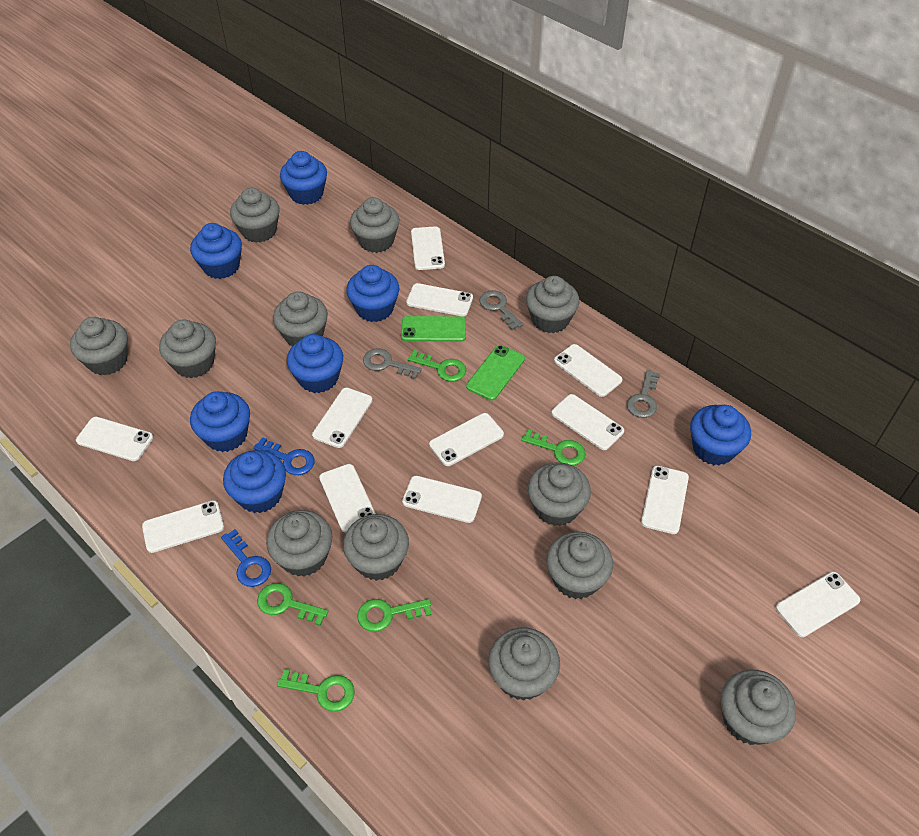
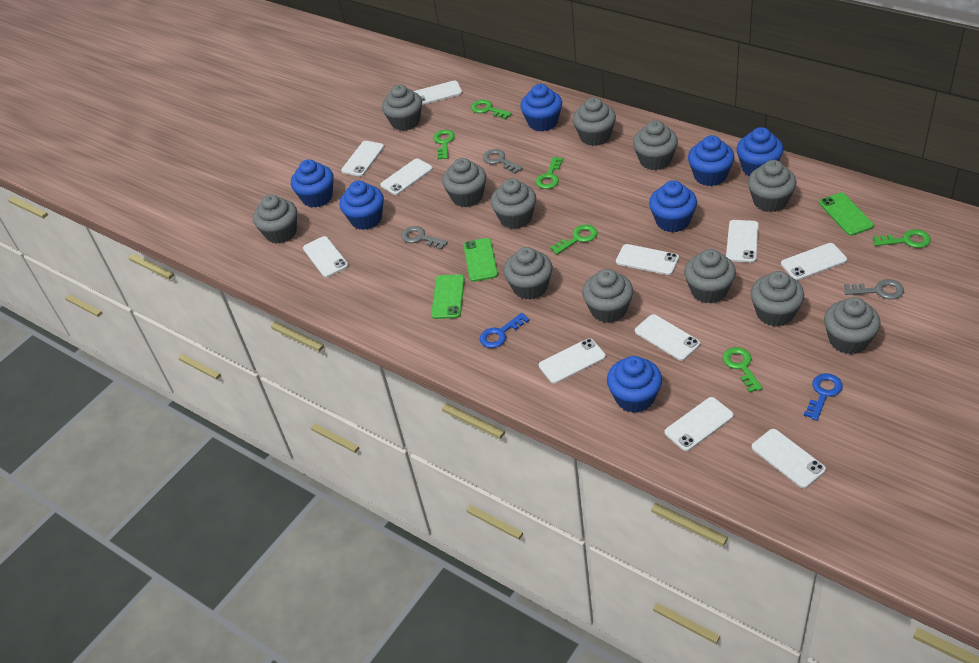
green key: 5 -> 6
green phone: 2 -> 3
white phone: 12 -> 11

